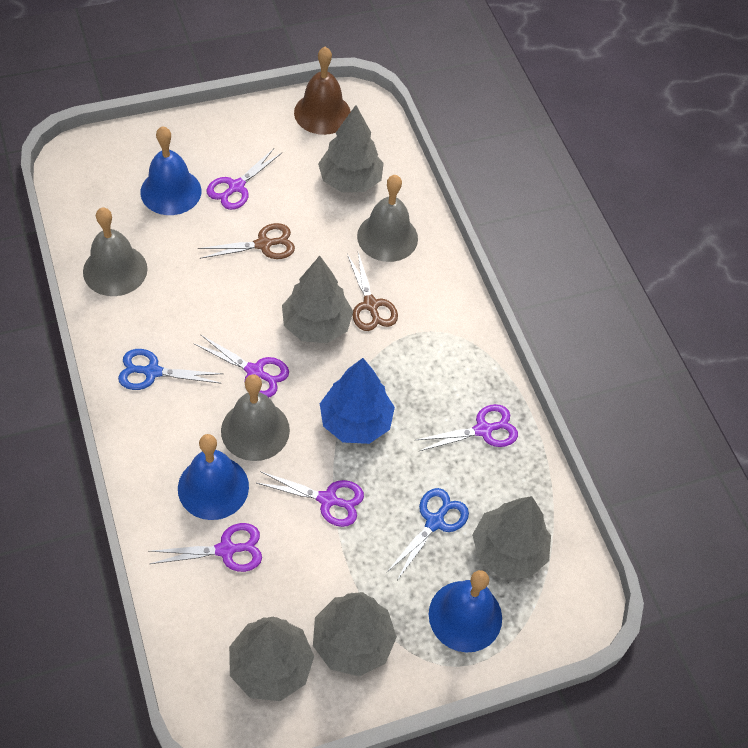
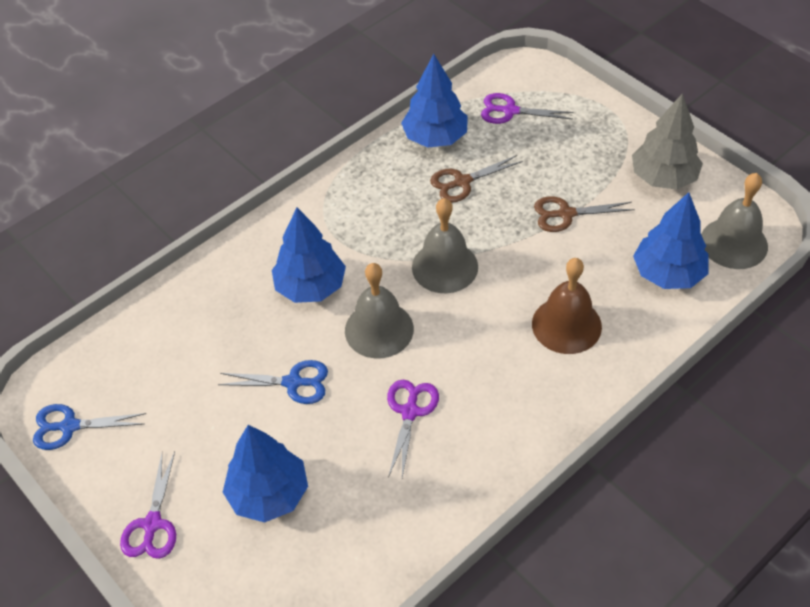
blue bell: 3 -> 0
blue tree: 1 -> 4
grey tree: 5 -> 1
purple scissors: 5 -> 3

